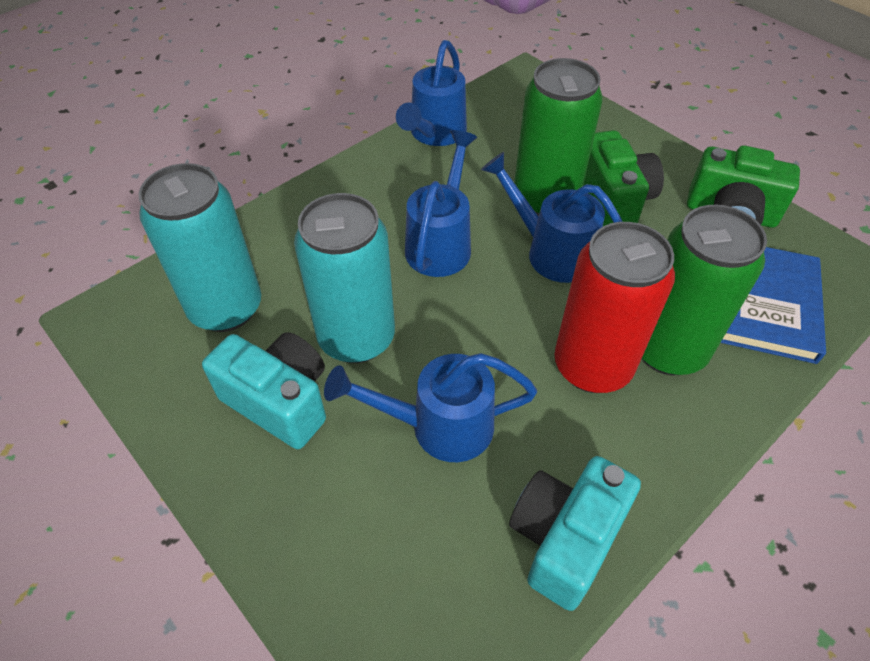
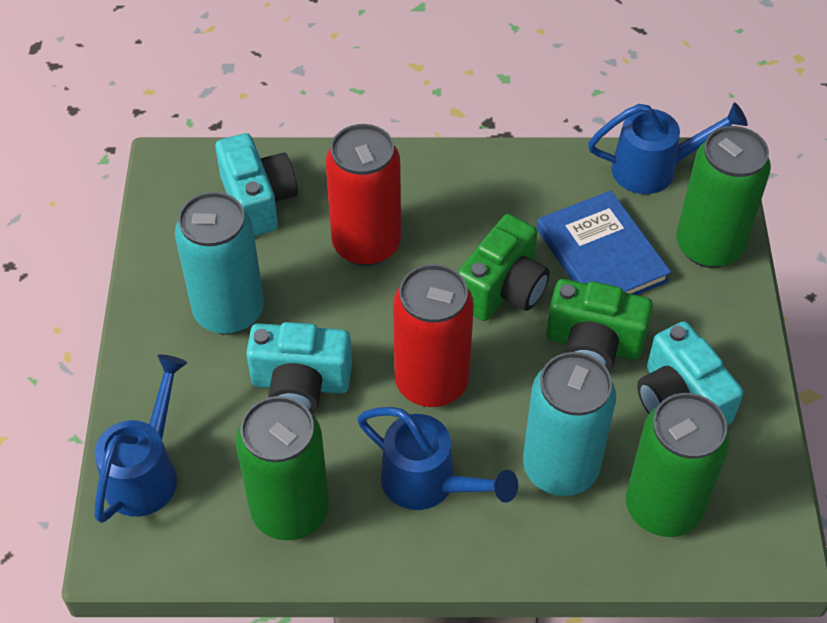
blue watering can: 4 -> 3
green can: 2 -> 3
red can: 1 -> 2
turquoise camera: 2 -> 3

